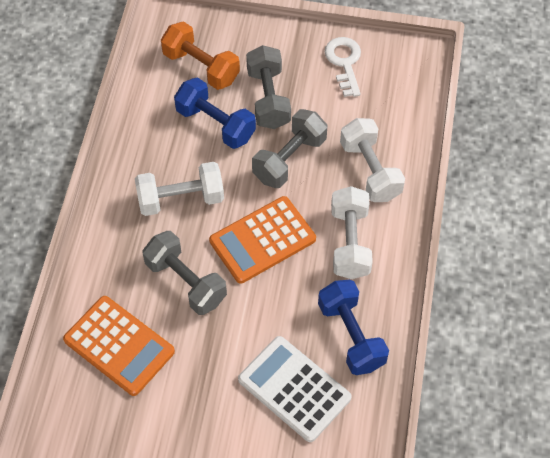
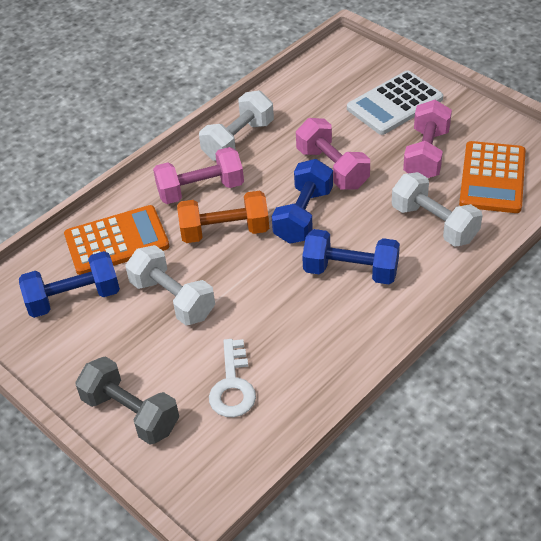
blue dumbbell: 2 -> 3
grey dumbbell: 3 -> 1
pink dumbbell: 0 -> 3

